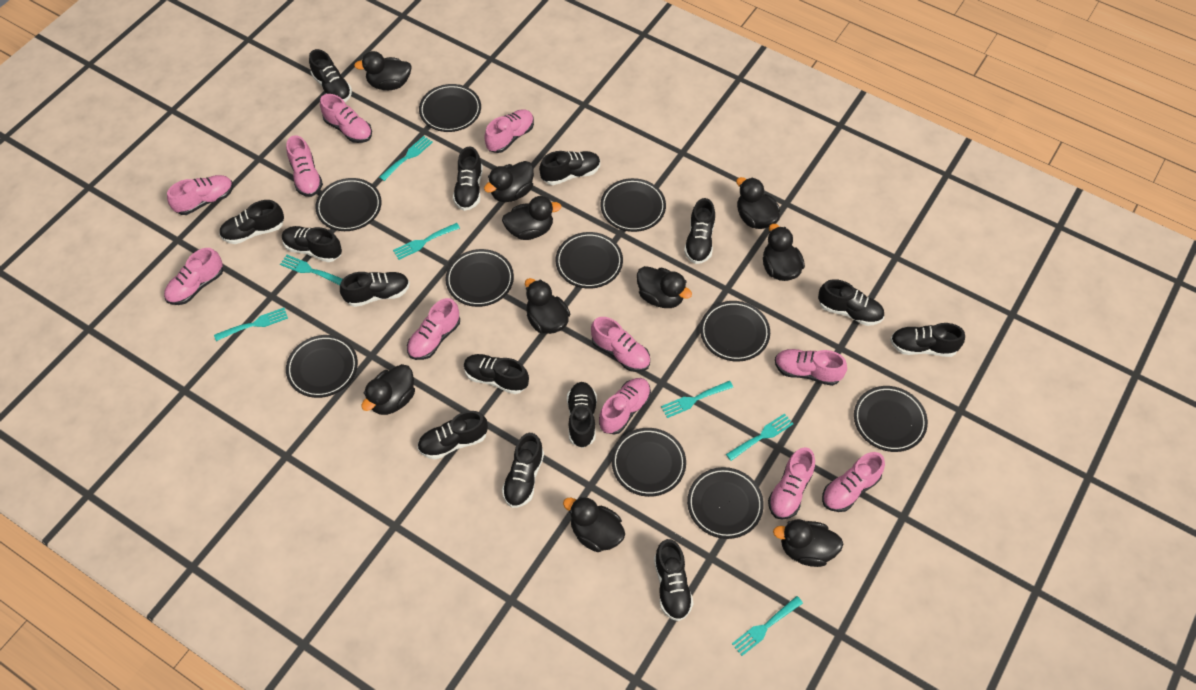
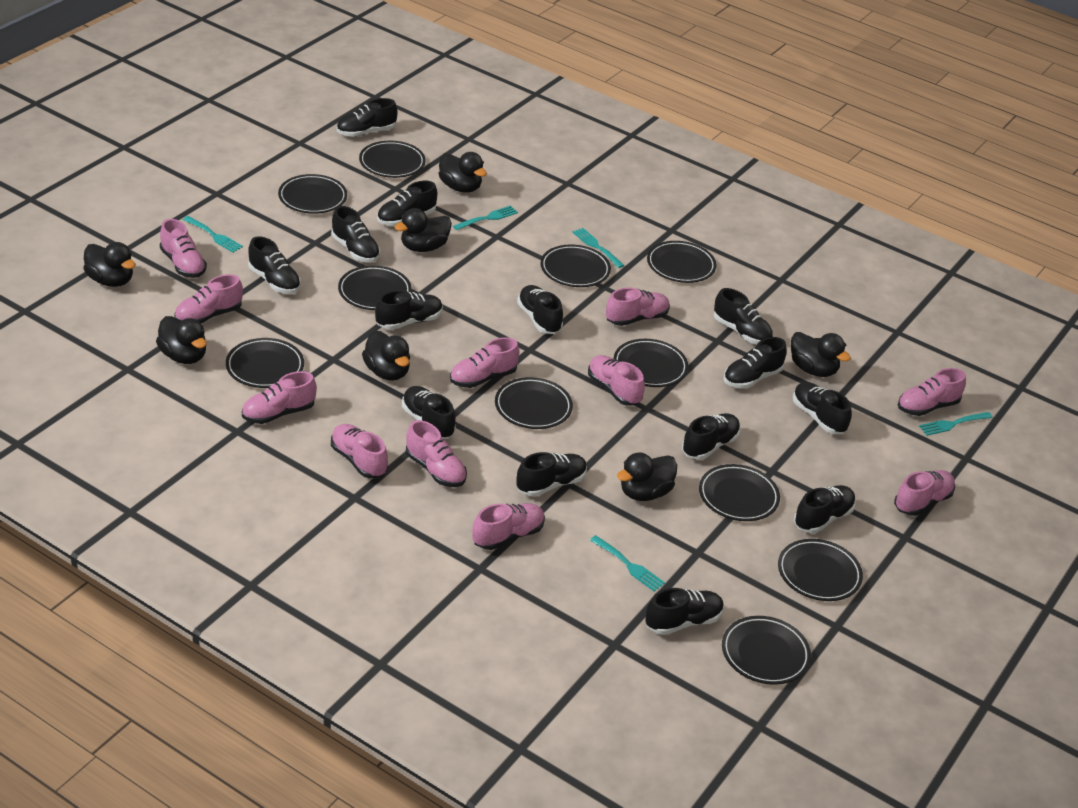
black duck: 10 -> 7
black plate: 10 -> 11
turquoise fork: 7 -> 5

